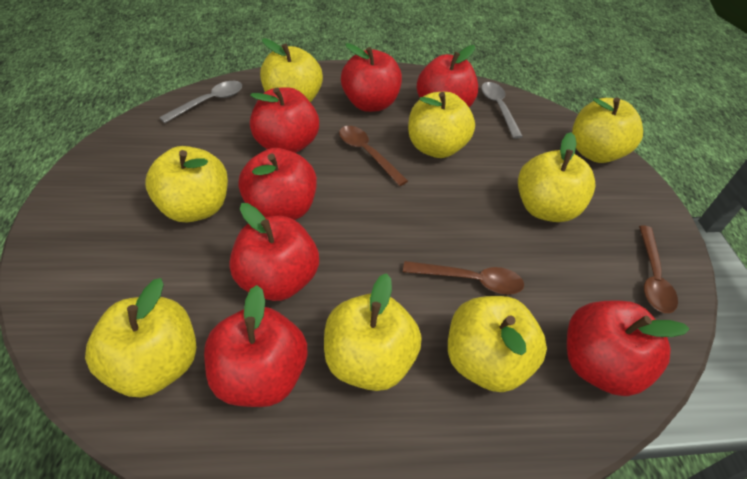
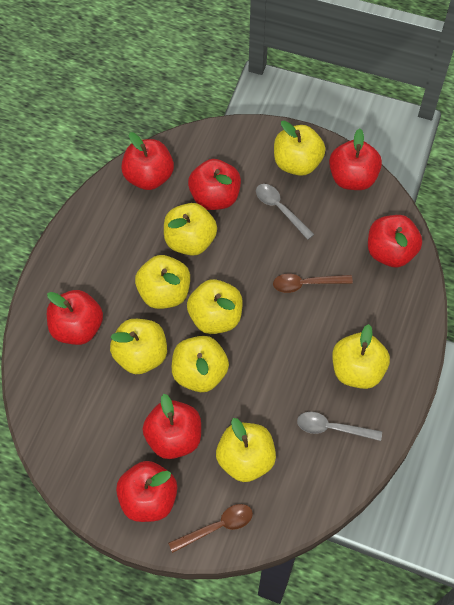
brown spoon: 3 -> 2

